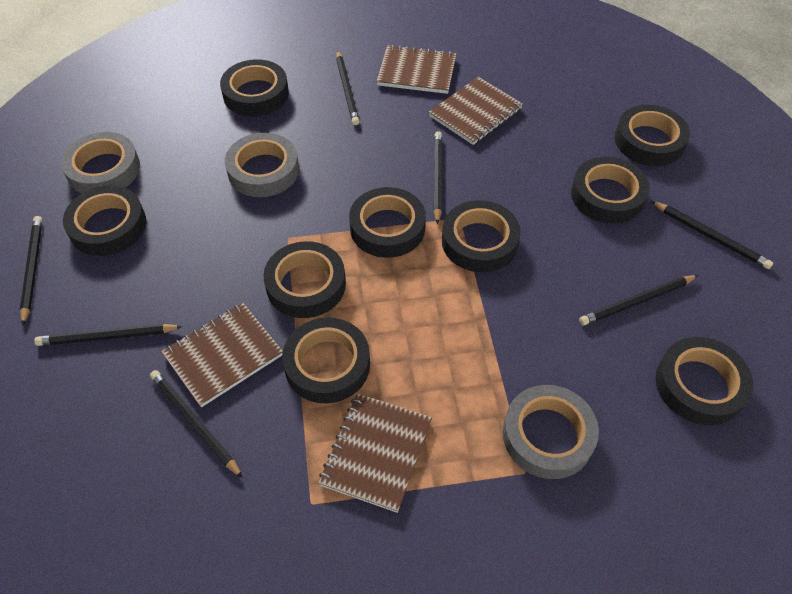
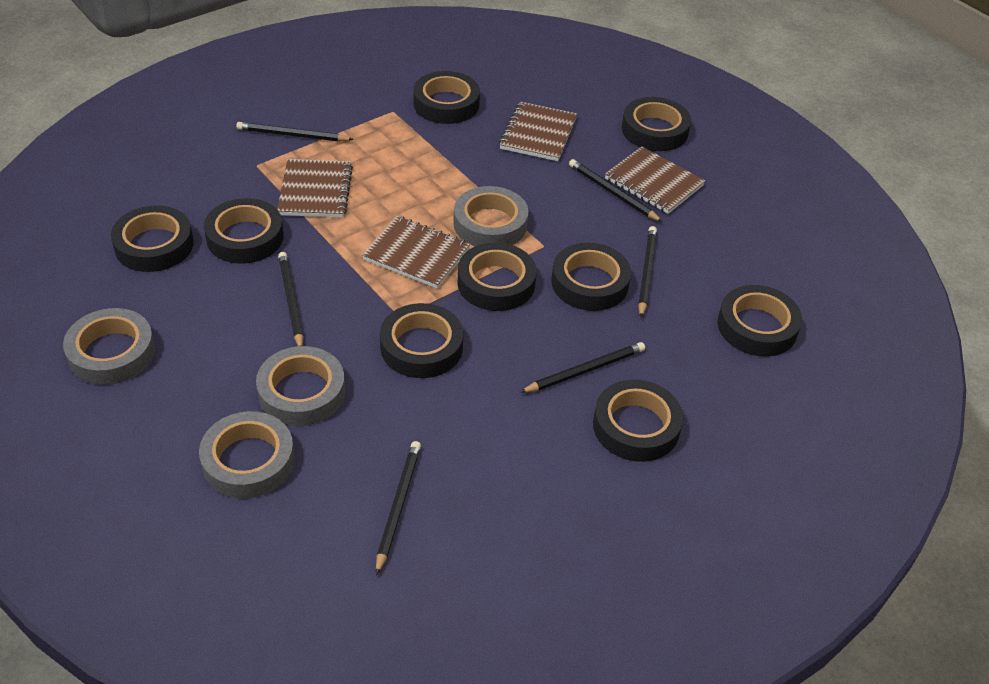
black pencil: 7 -> 6
grey tape: 3 -> 4

